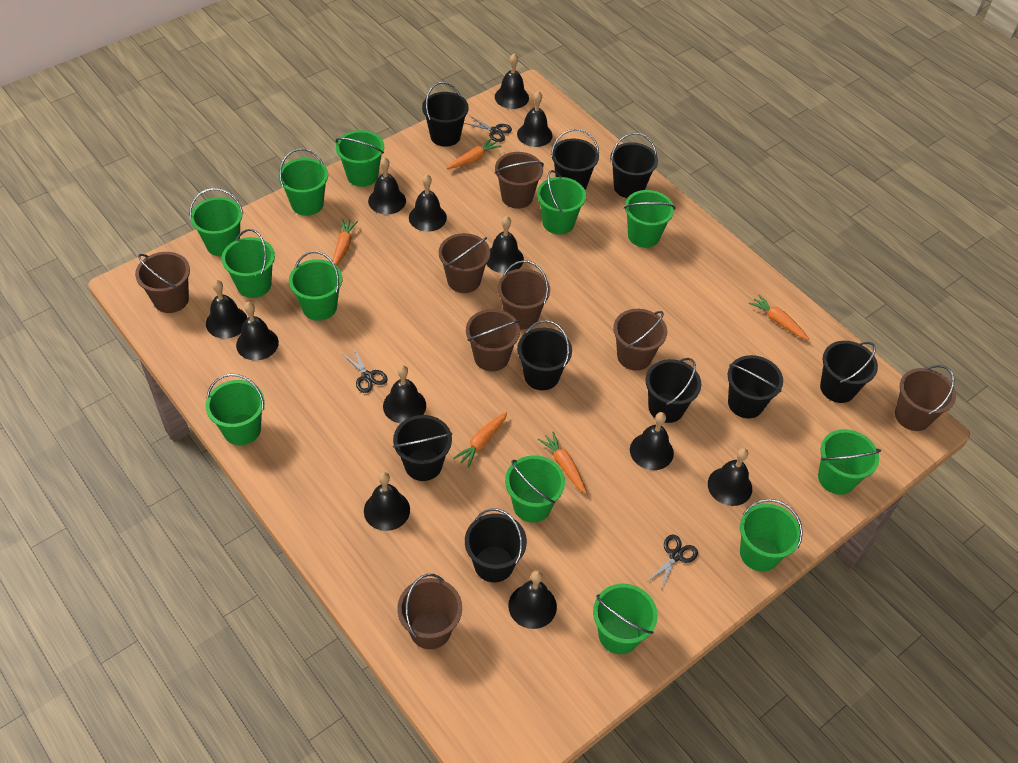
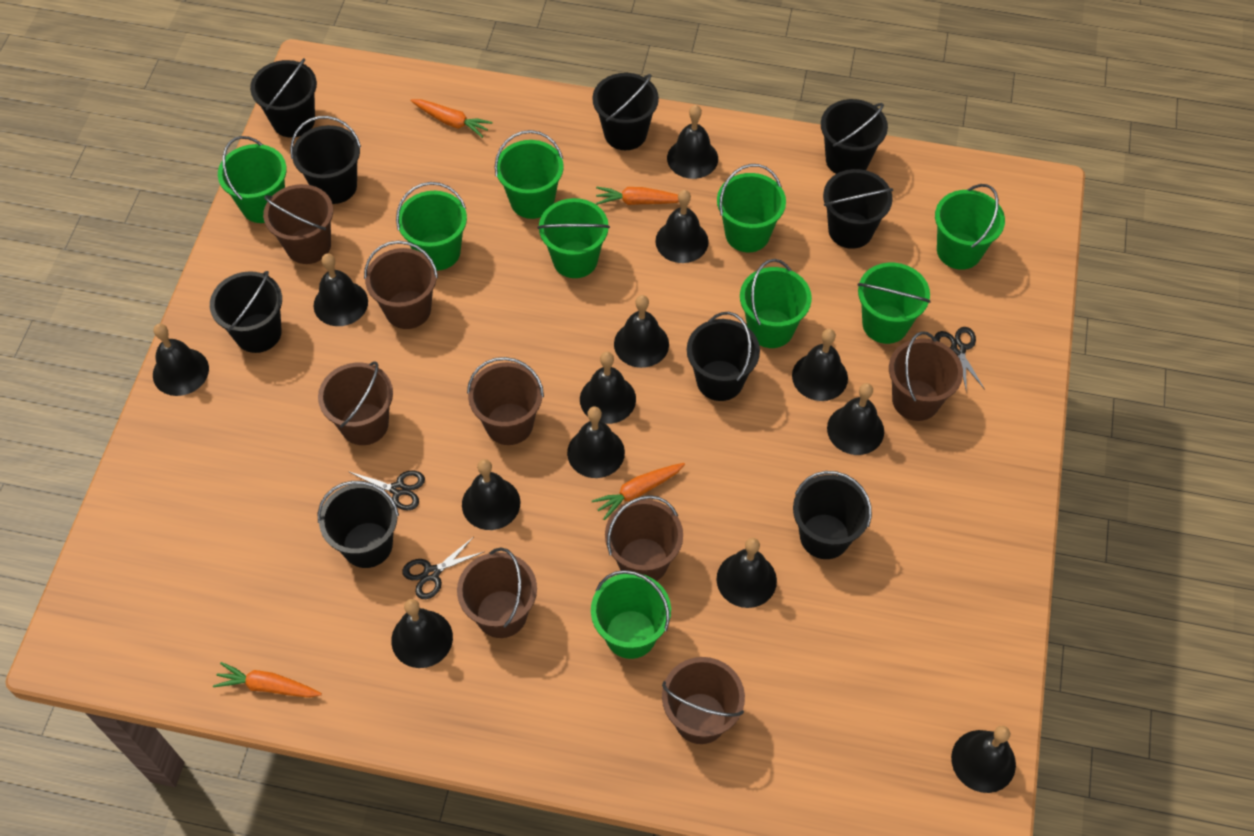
black bell: 12 -> 13
green bucket: 12 -> 9
orange carrot: 5 -> 4

